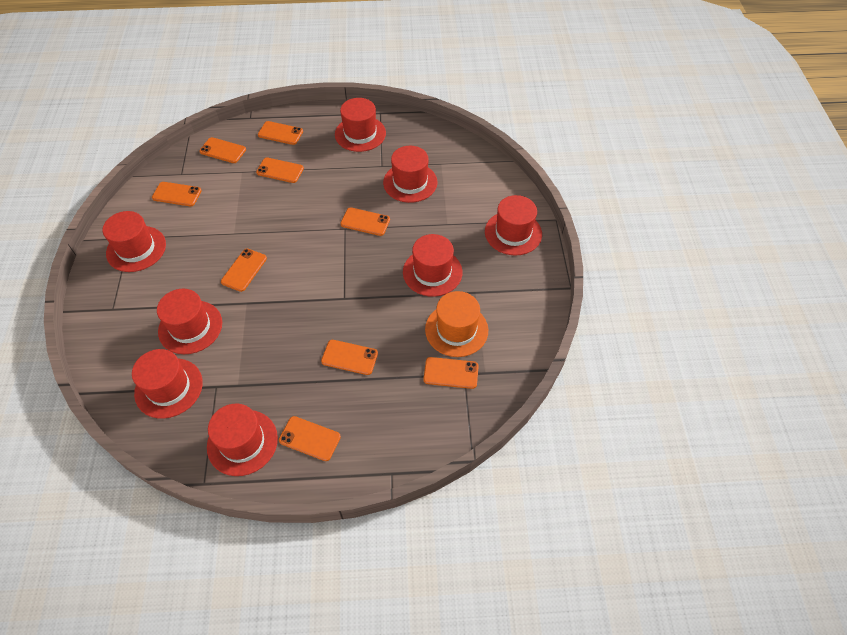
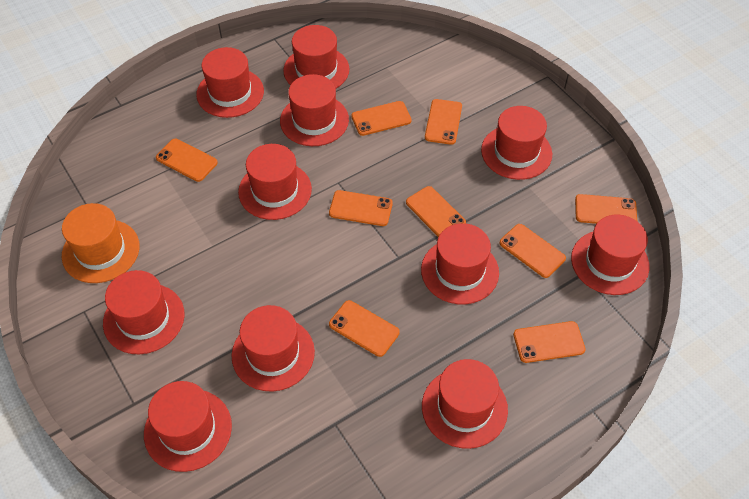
red hat: 8 -> 11

